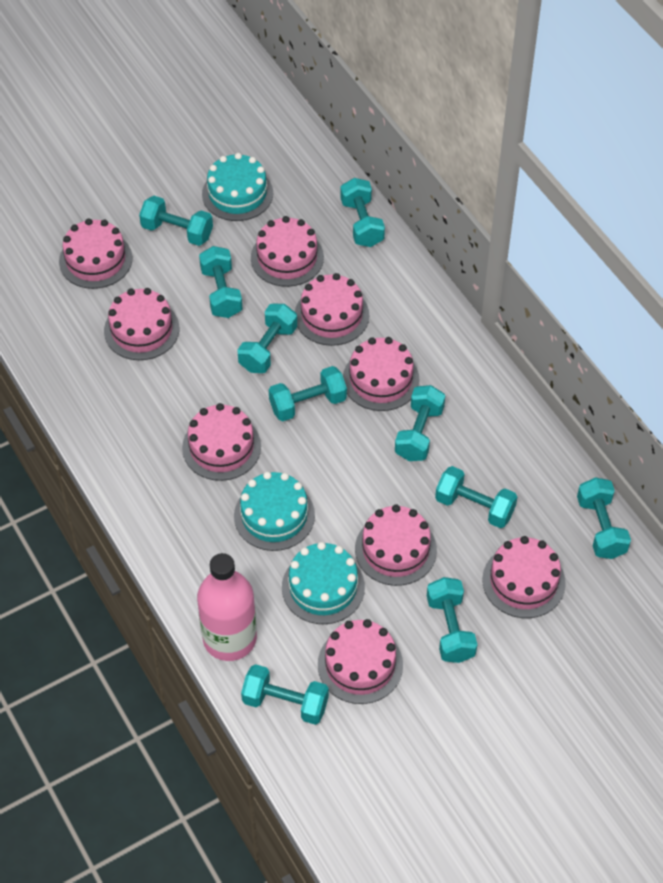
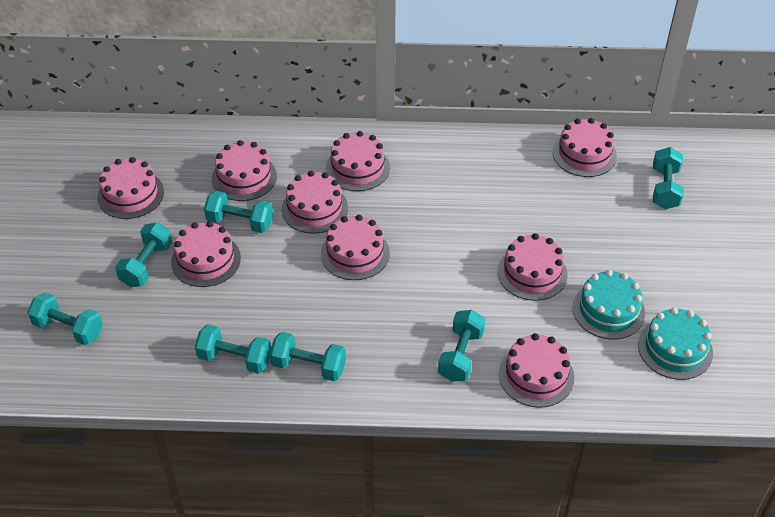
pink bottle: 1 -> 0
turquoise cake: 3 -> 2
turquoise dumbbell: 10 -> 7

